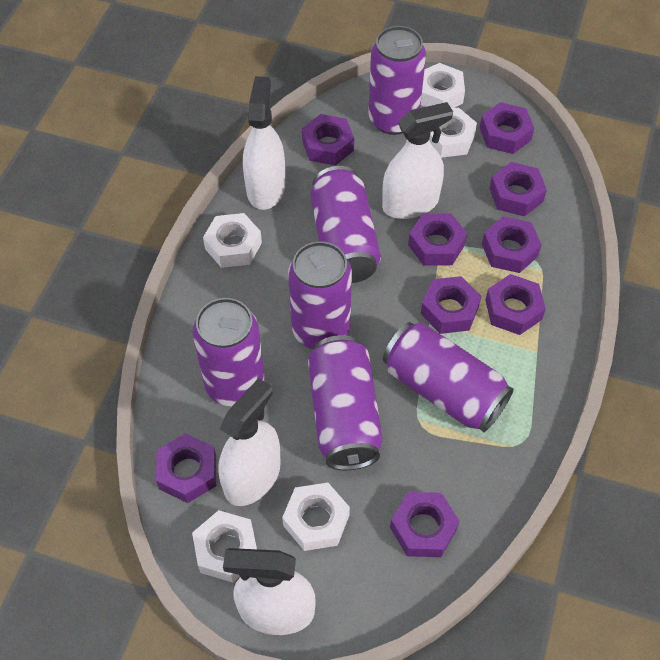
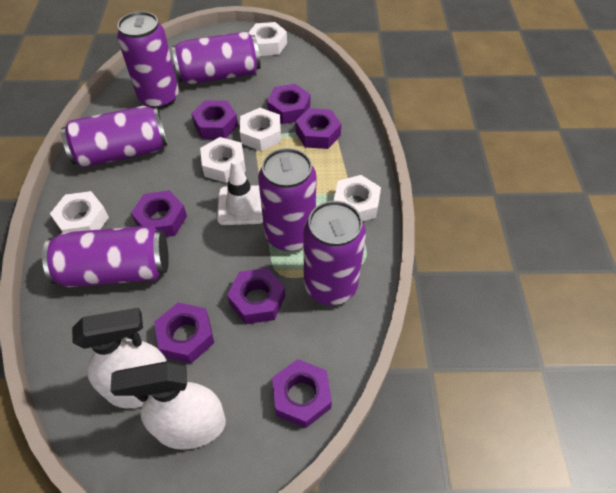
purple nut: 9 -> 7
white spray bottle: 4 -> 2
white traffic cone: 0 -> 1

